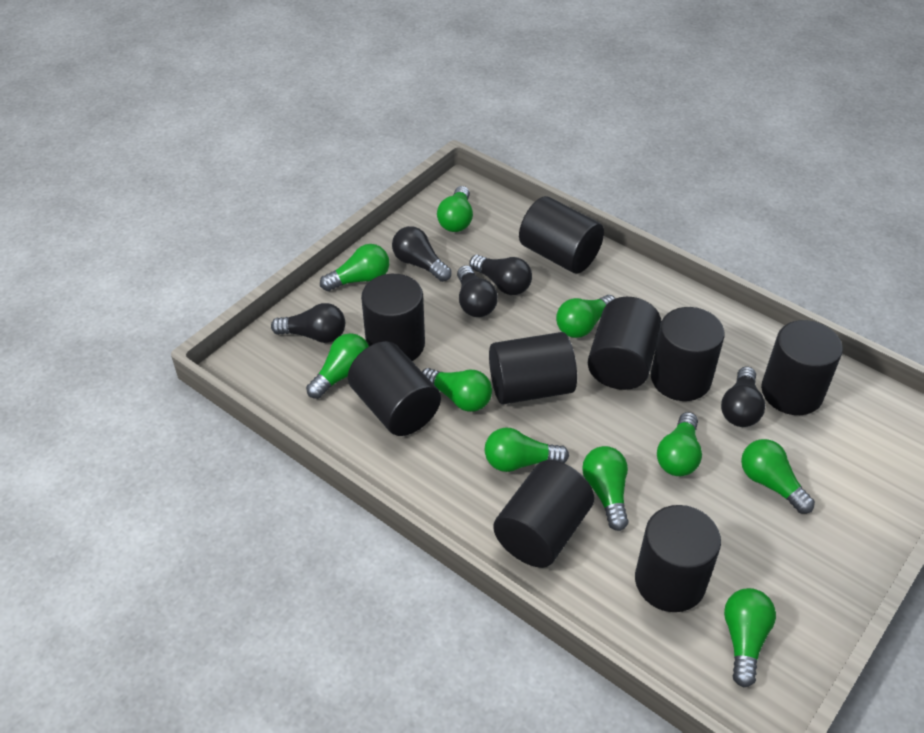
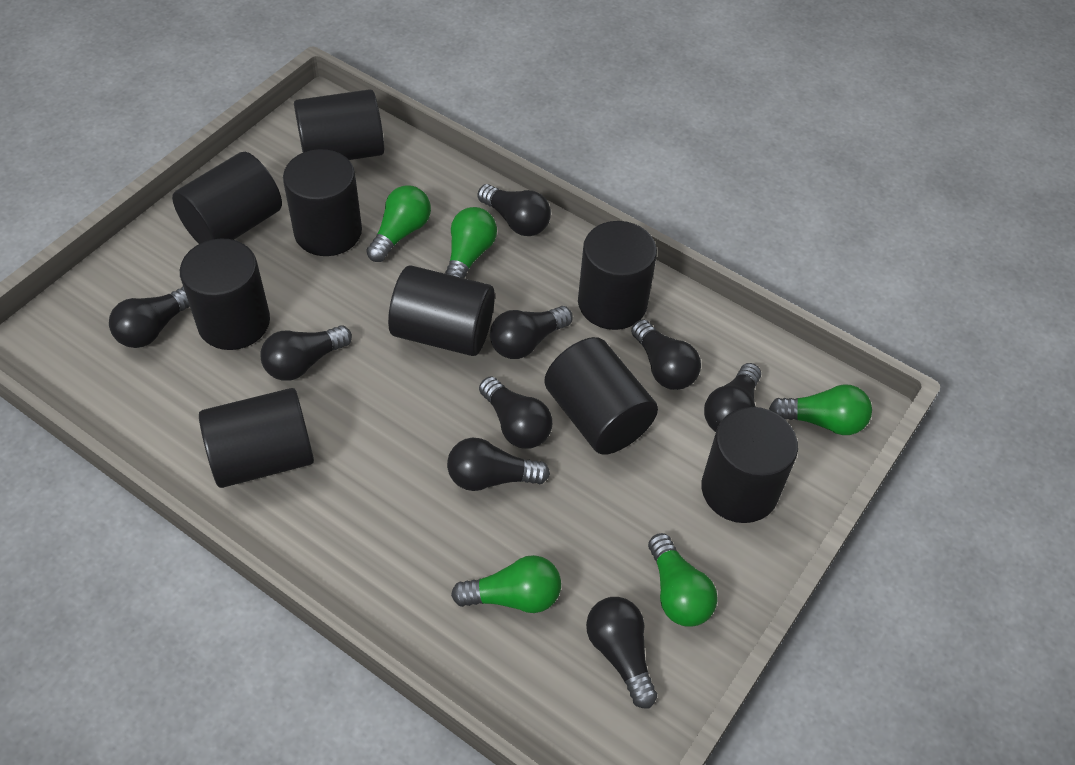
black light bulb: 5 -> 9
green light bulb: 10 -> 5

